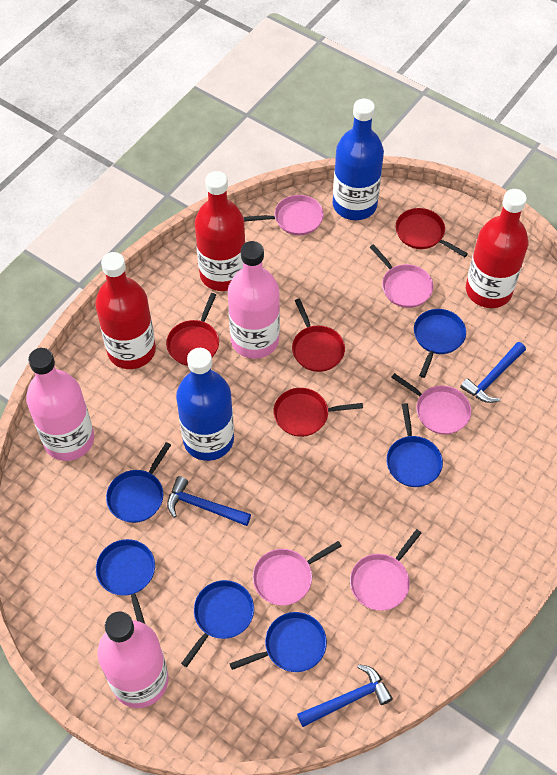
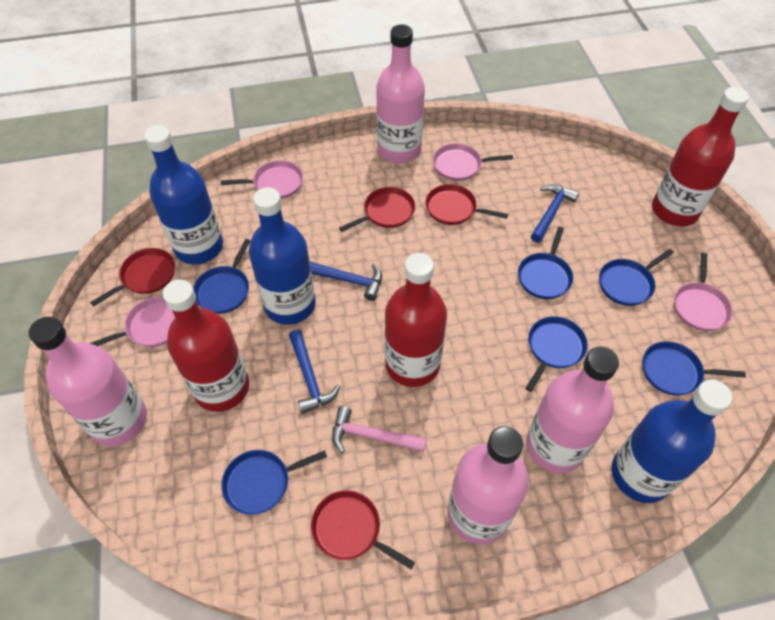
blue bottle: 2 -> 3
pink bottle: 3 -> 4
pink hammer: 0 -> 1
pink pan: 5 -> 4

